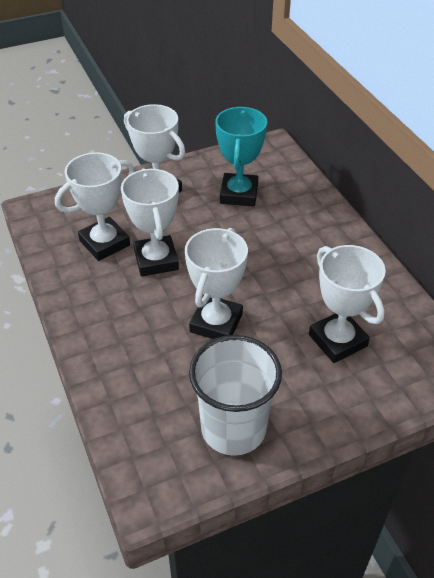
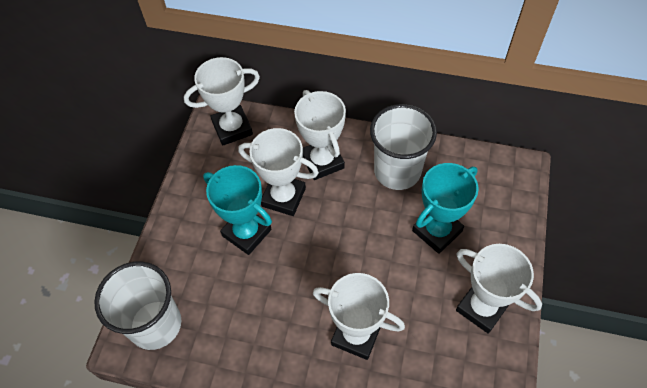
turquoise trophy: 1 -> 2
white cup: 1 -> 2

